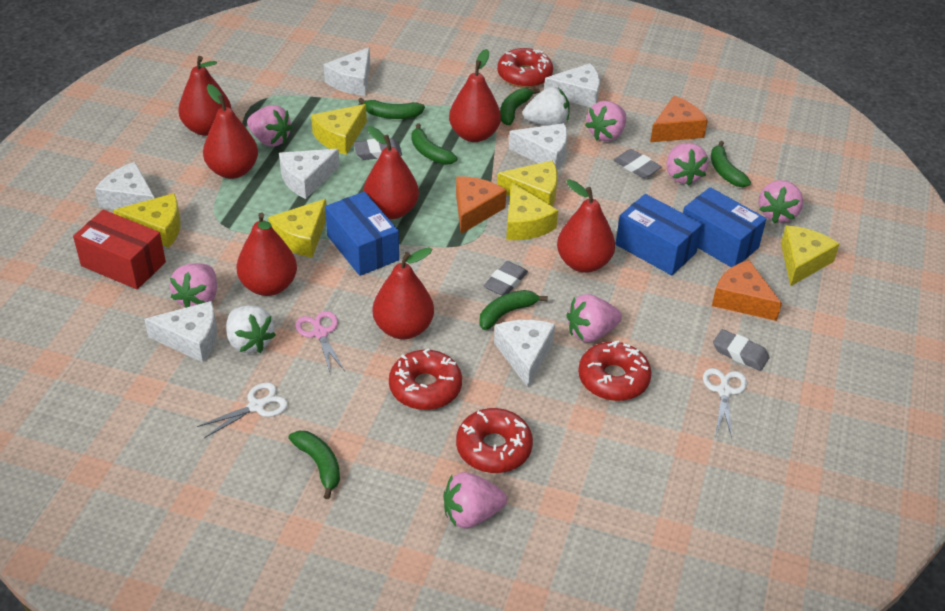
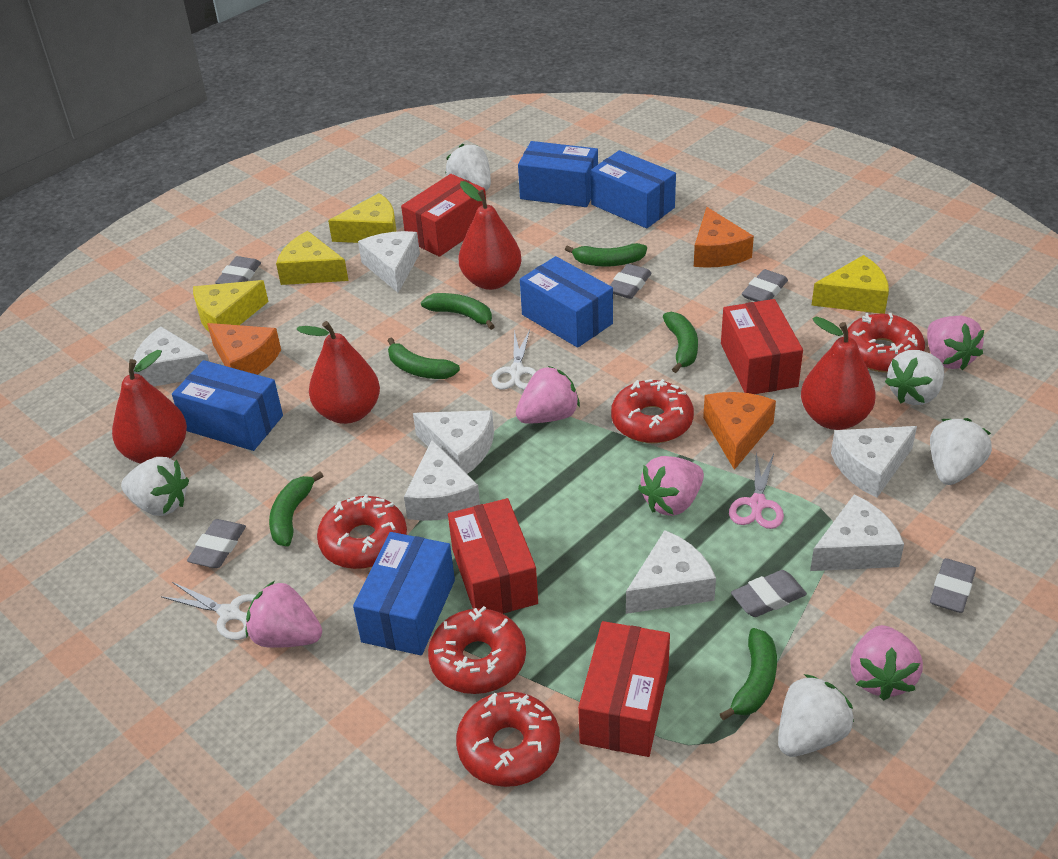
blue box: 3 -> 5
grey eraser: 4 -> 6
pink strawberry: 7 -> 5
red box: 1 -> 4
red donut: 4 -> 5
red pear: 7 -> 4
white strawberry: 2 -> 5
yellow cheese: 6 -> 4

